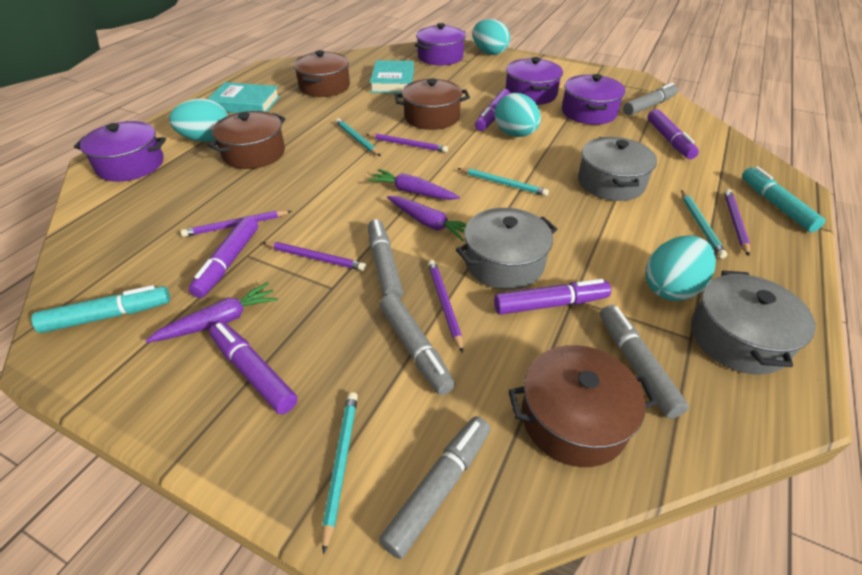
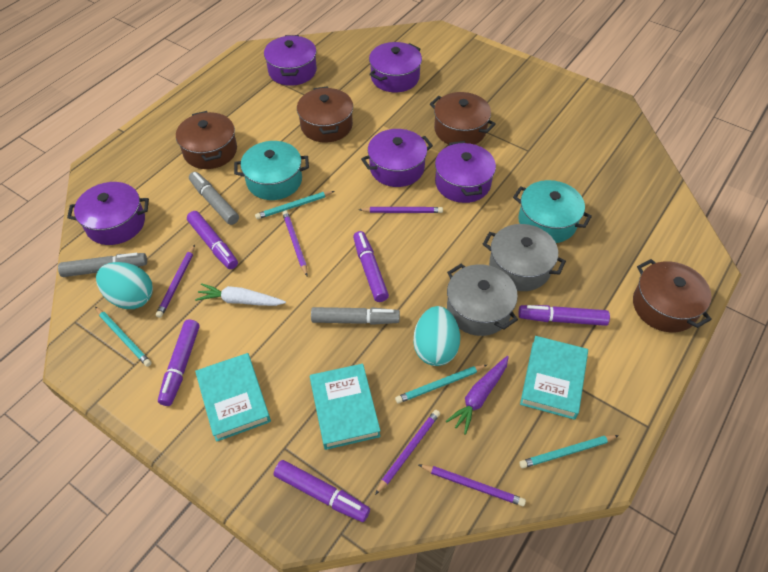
grey marker: 5 -> 3
grey pot: 3 -> 2
purple carrot: 3 -> 1
purple pot: 4 -> 5
turquoise book: 2 -> 3
turquoise egg: 4 -> 2
turquoise marker: 2 -> 0
turquoise pot: 0 -> 2
white carrot: 0 -> 1

